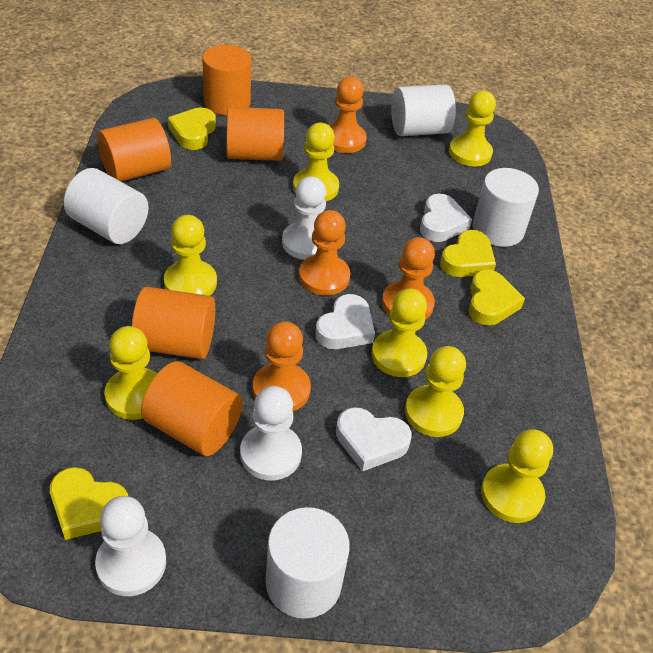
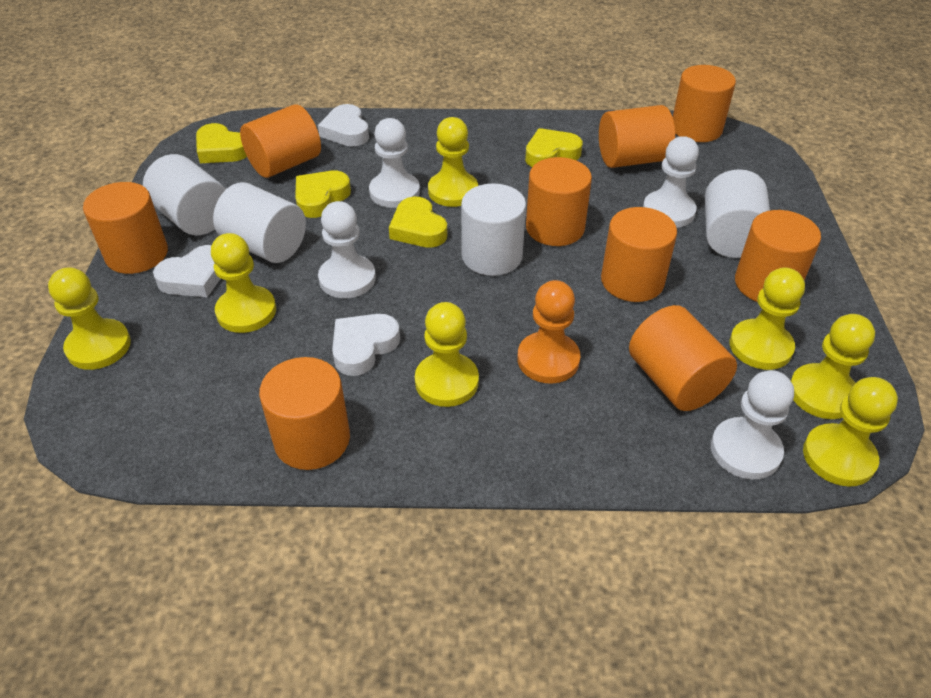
orange cylinder: 5 -> 9
orange pawn: 4 -> 1
white pawn: 3 -> 4

